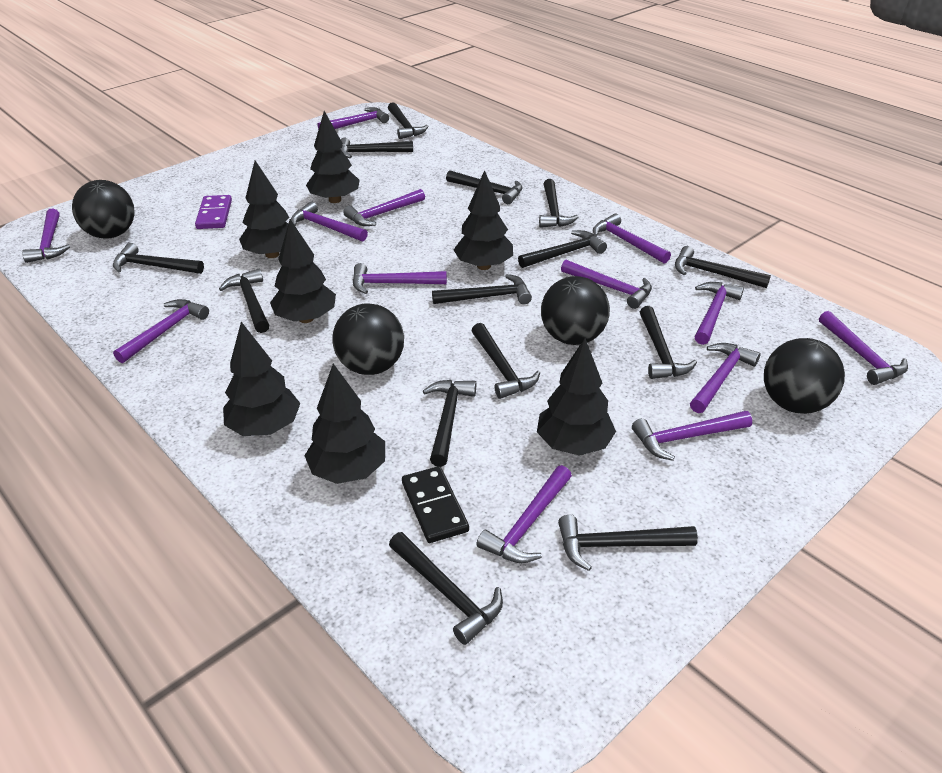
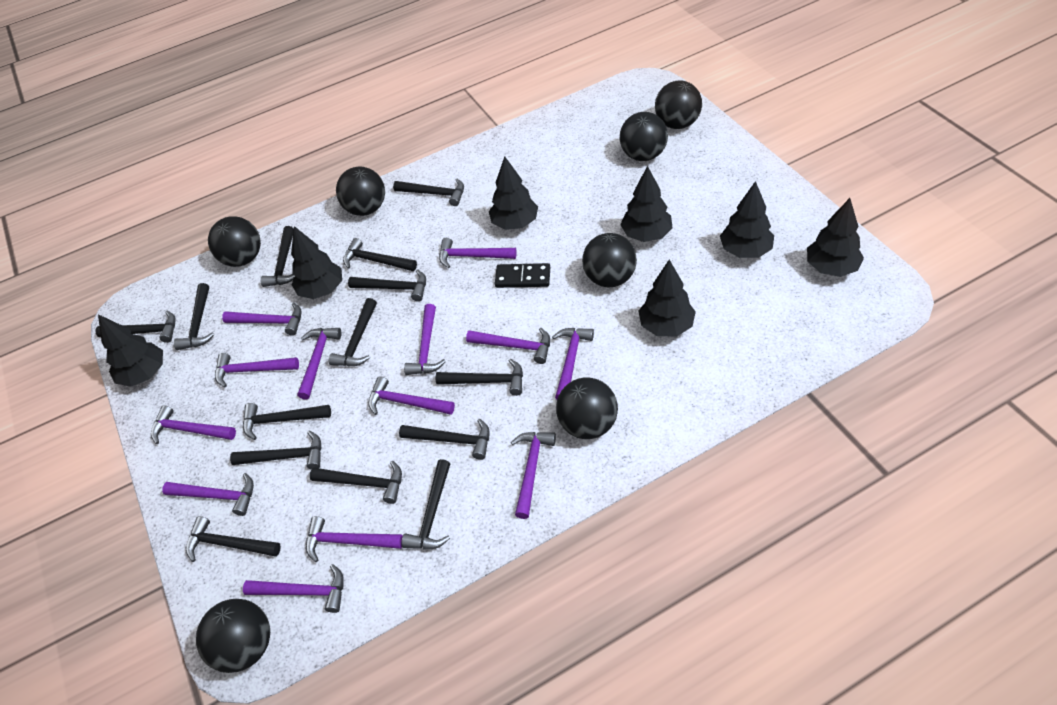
black ball: 4 -> 7
purple domino: 1 -> 0

